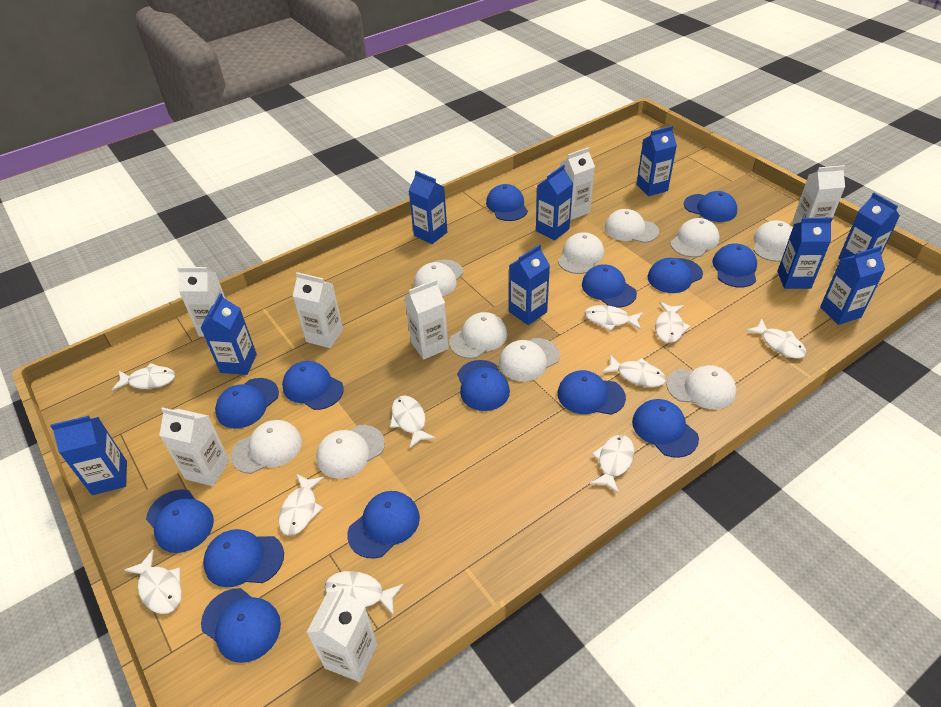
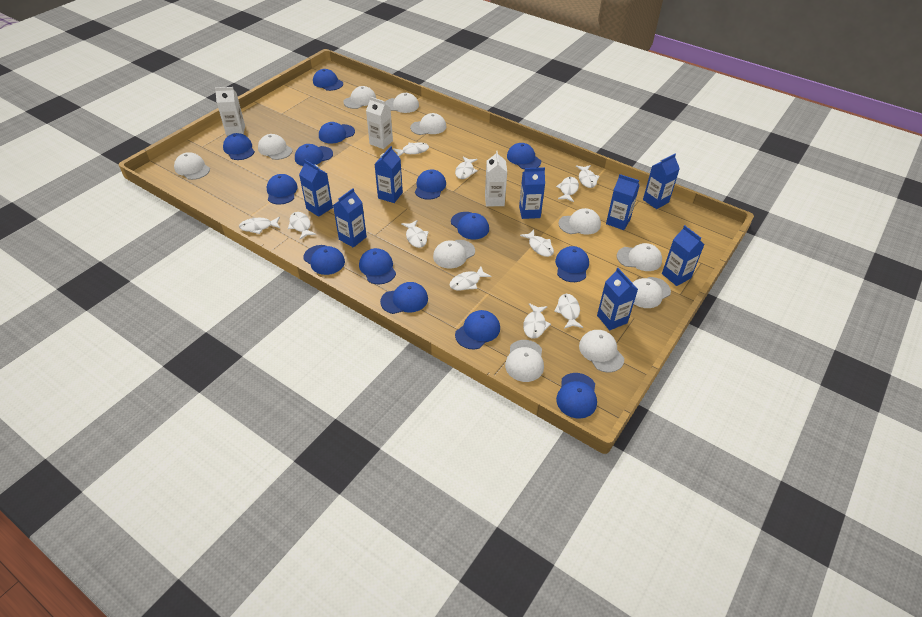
blue carton: 9 -> 8
white cap: 10 -> 11
white carton: 7 -> 3
white fish: 10 -> 11

